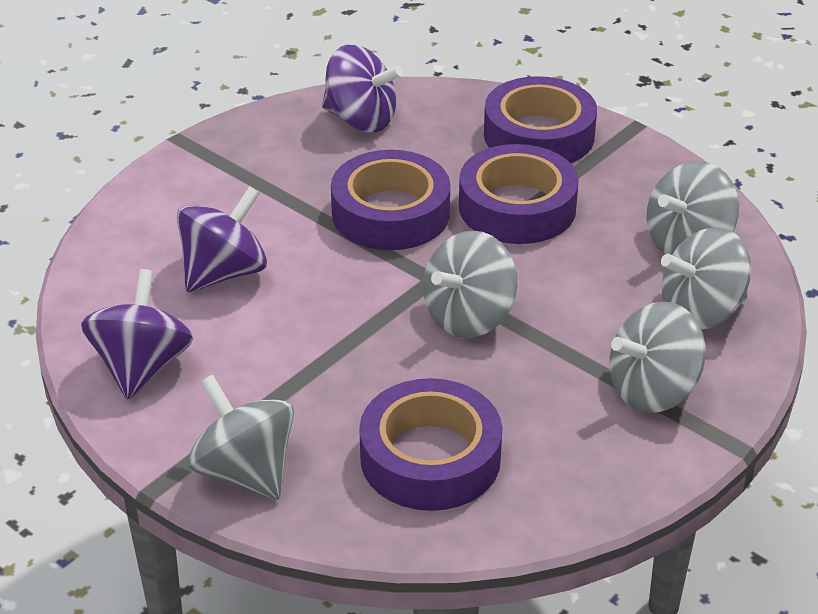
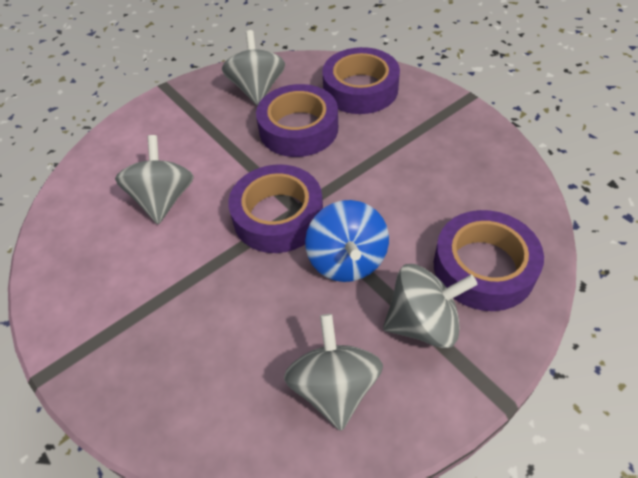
blue spinning top: 0 -> 1
grey spinning top: 5 -> 4
purple spinning top: 3 -> 0

